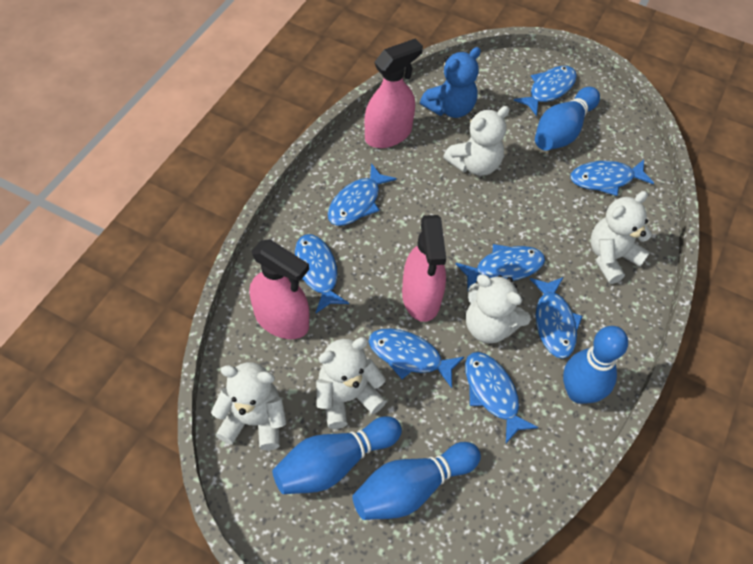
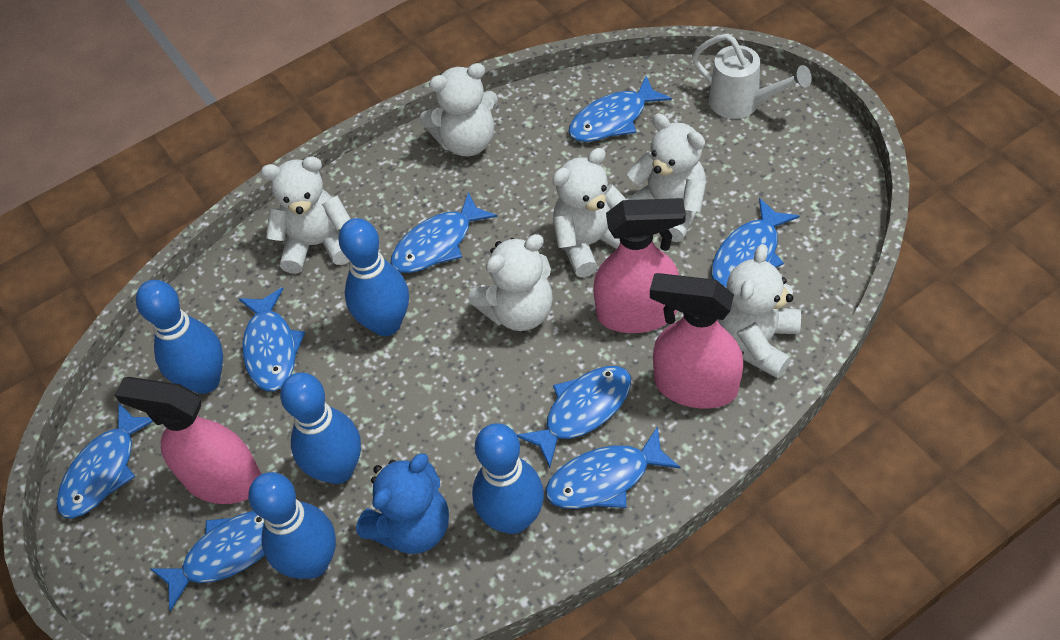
blue bowling pin: 4 -> 5
white teddy bear: 5 -> 6
white watering can: 0 -> 1

